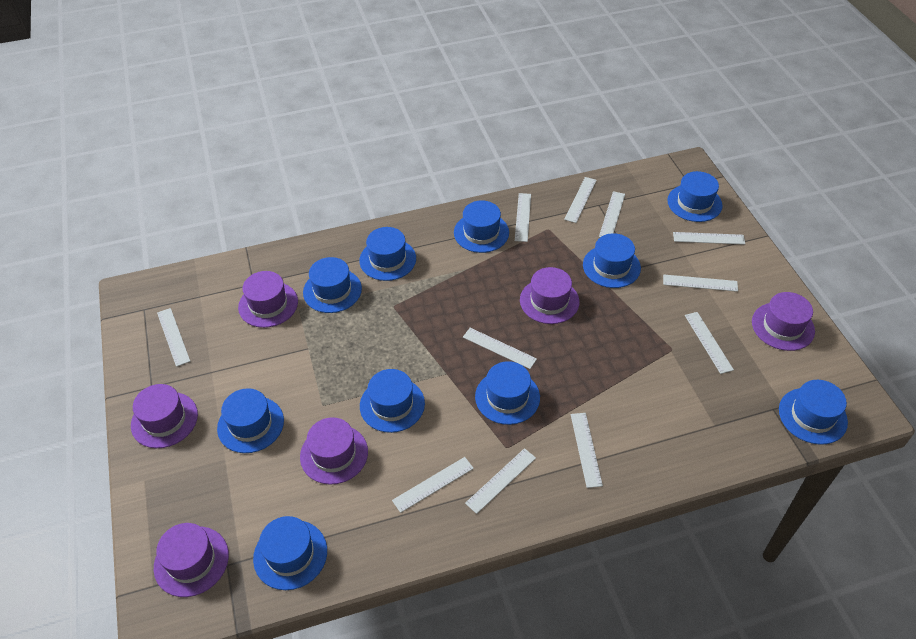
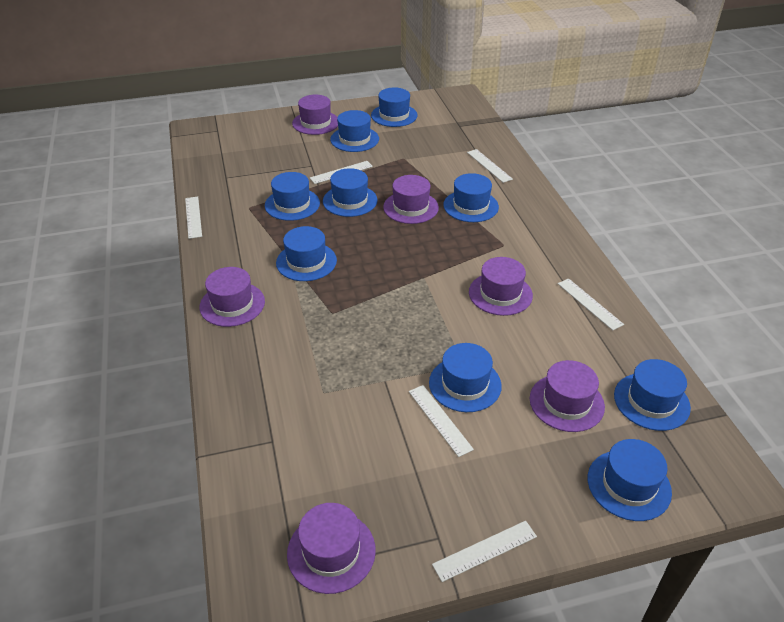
blue hat: 10 -> 9
white ruler: 11 -> 6

